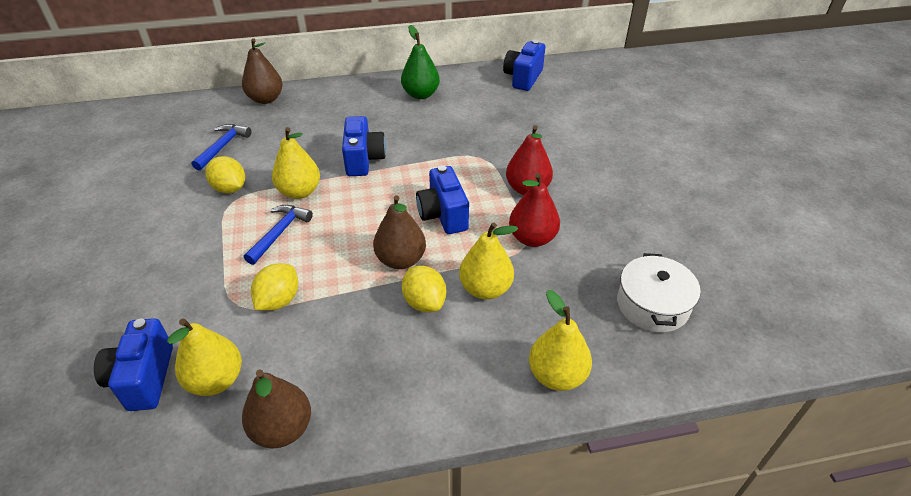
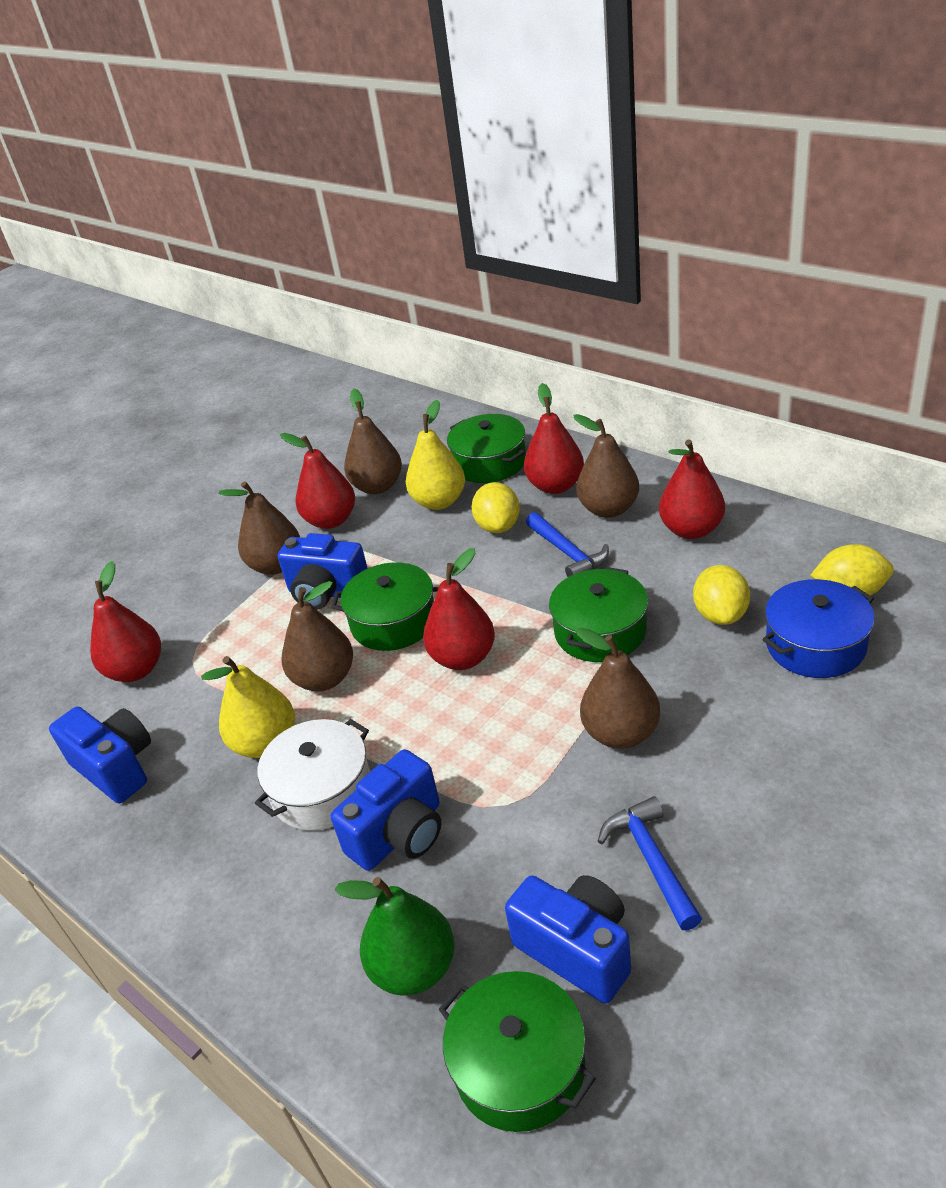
blue pot: 0 -> 1
brown pear: 3 -> 5
green pot: 0 -> 4
red pear: 2 -> 5
yellow pear: 4 -> 2

